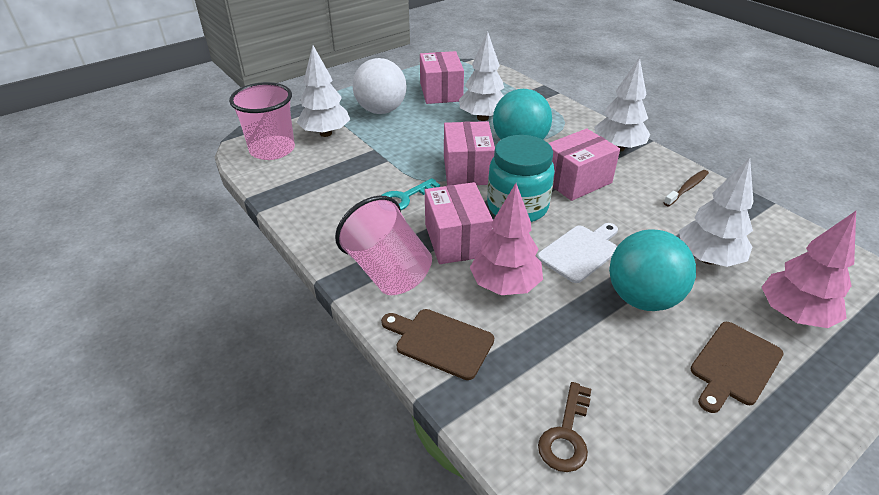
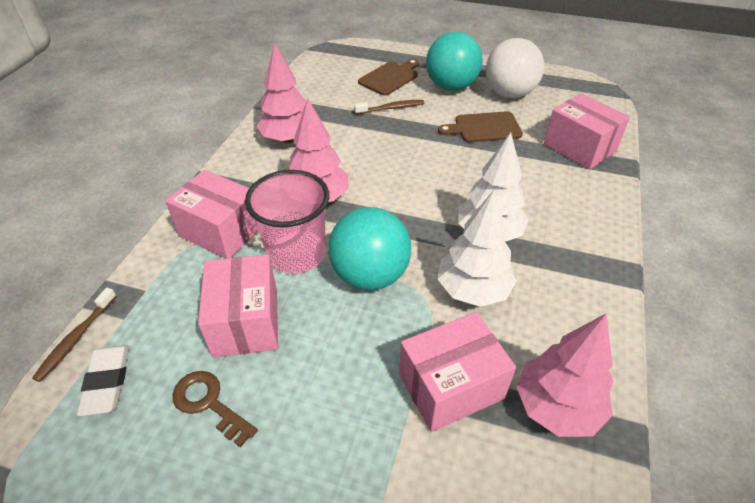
brown toothbrush: 1 -> 2
pink cup: 2 -> 1
pink tree: 2 -> 3
turquoise jar: 1 -> 0
turquoise key: 1 -> 0
white cutting board: 1 -> 0
white eraser: 0 -> 1
white tree: 4 -> 2

